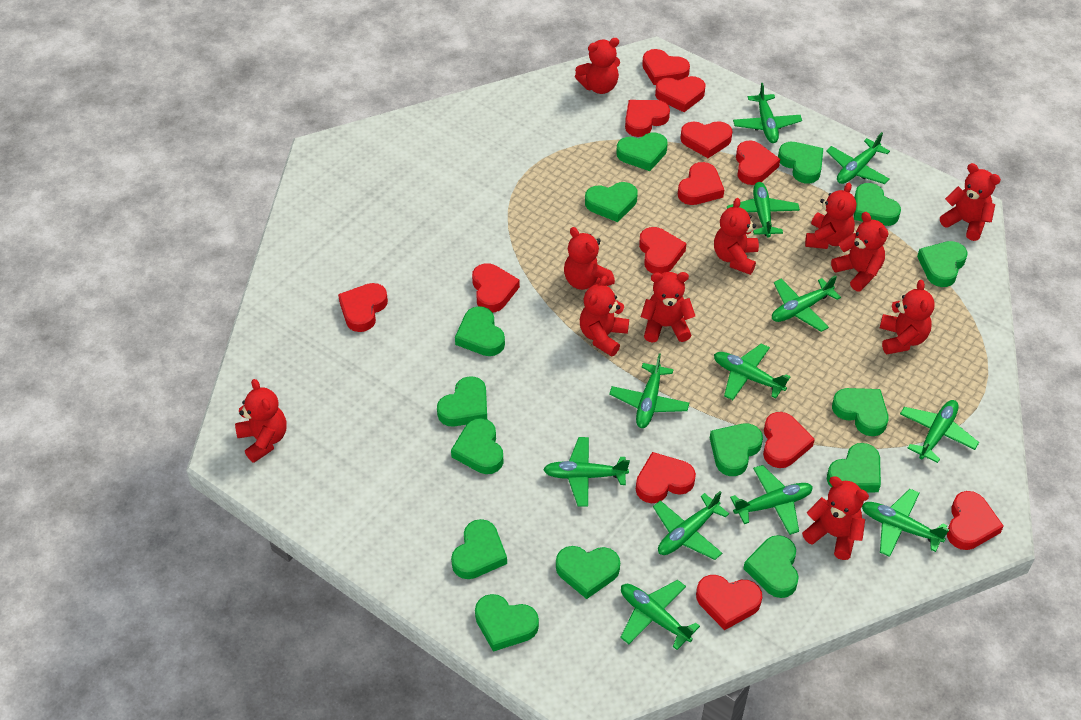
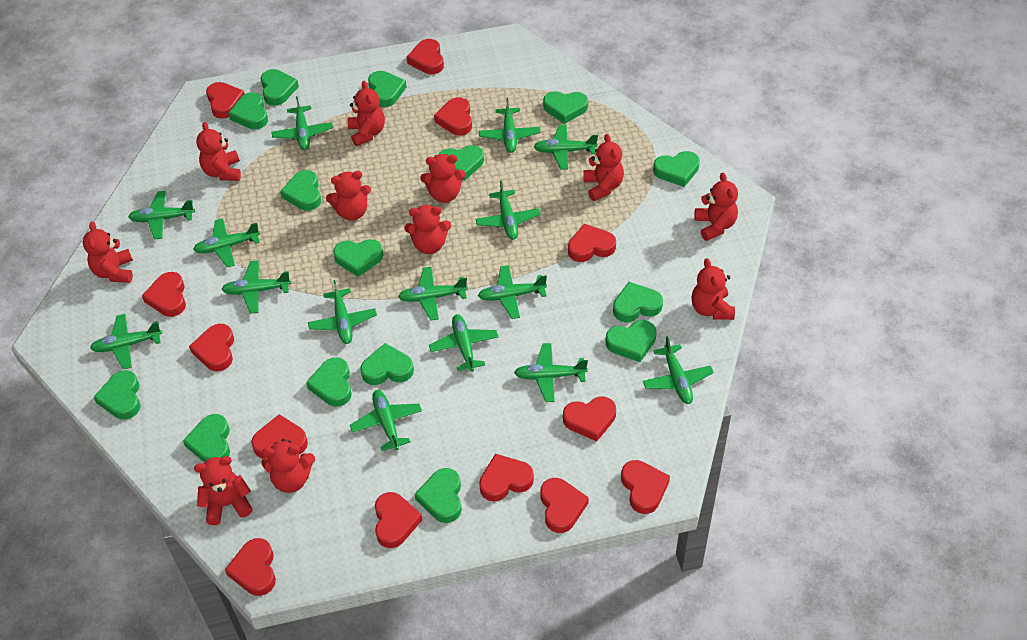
green plane: 12 -> 15

